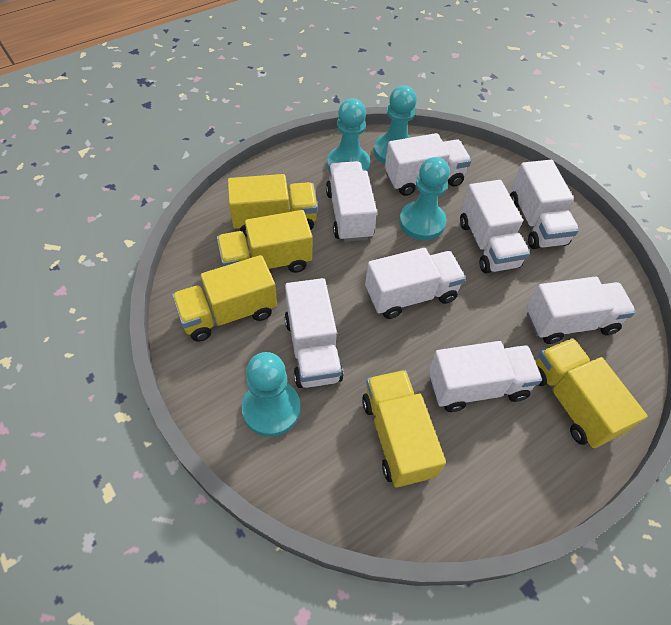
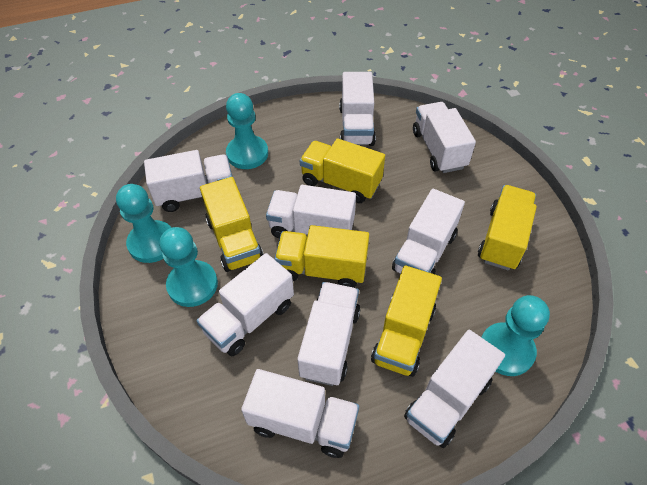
white truck: 8 -> 9

